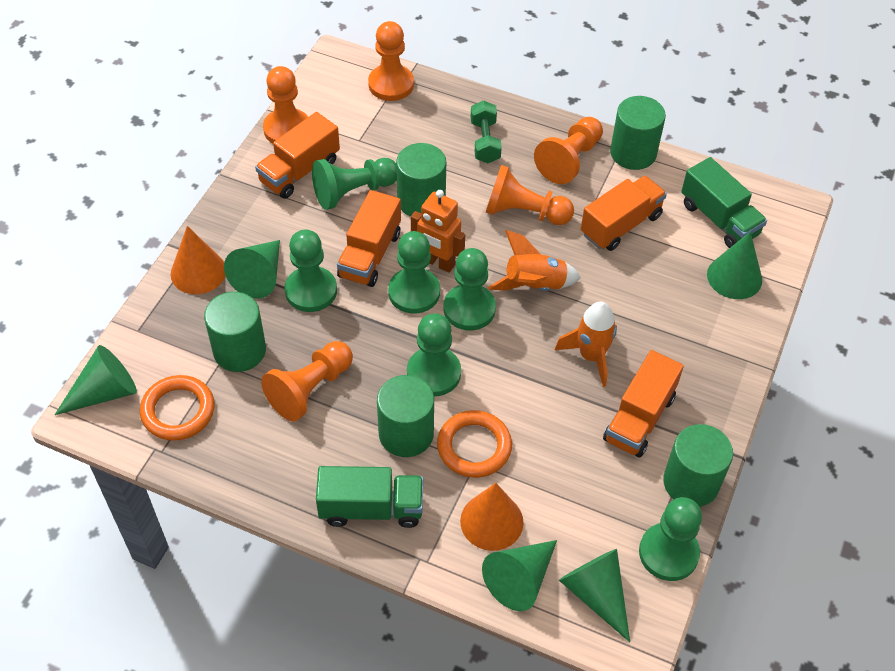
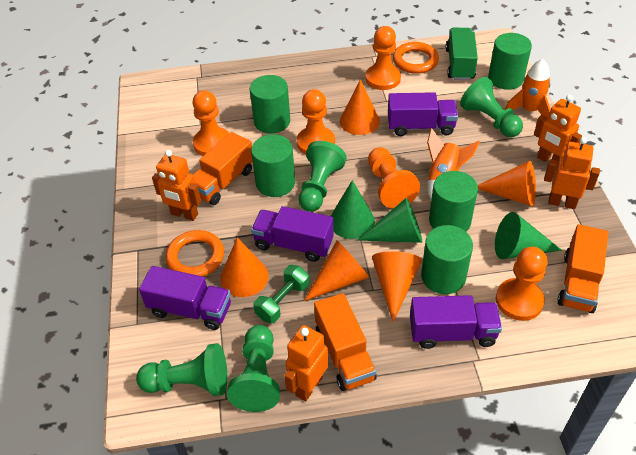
green cone: 5 -> 3
green pawn: 6 -> 4
green truck: 2 -> 1
orange cone: 2 -> 5
orange robot: 1 -> 4
orange truck: 4 -> 3
purple truck: 0 -> 4

